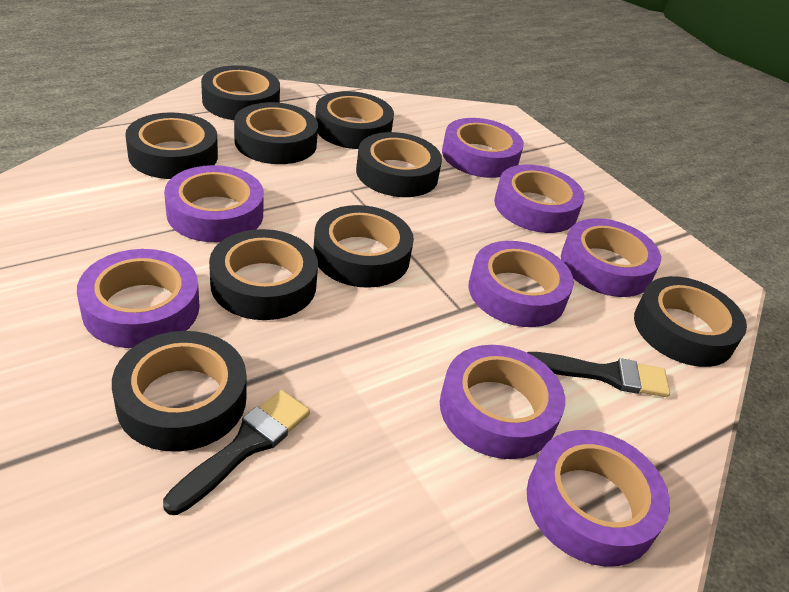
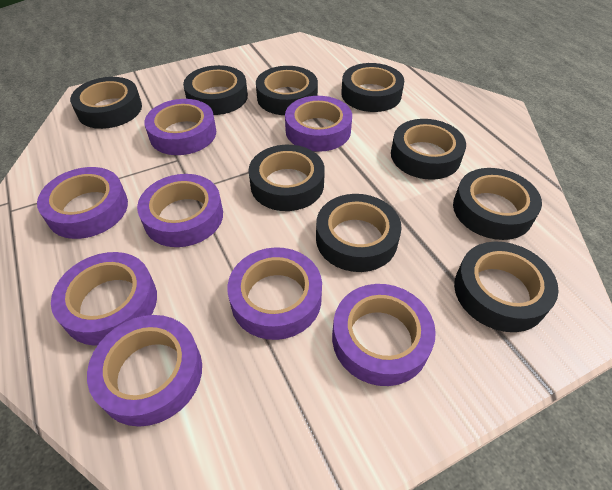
black brush: 2 -> 0

